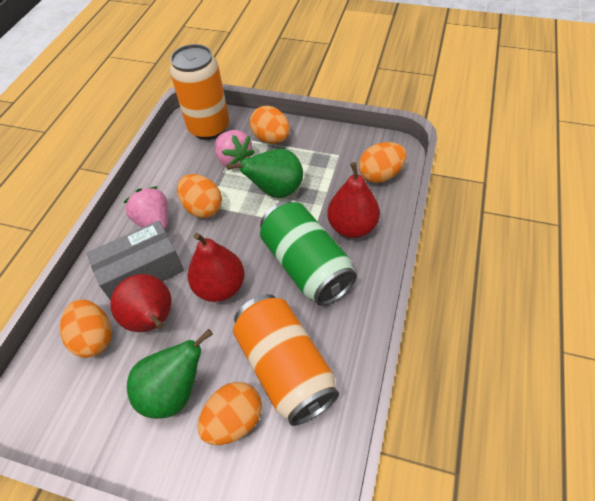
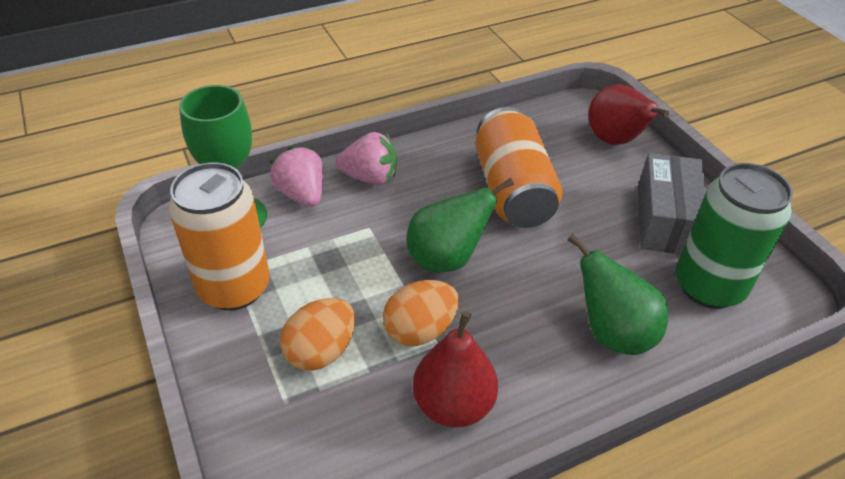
green goblet: 0 -> 1
orange egg: 5 -> 2
red pear: 3 -> 2

